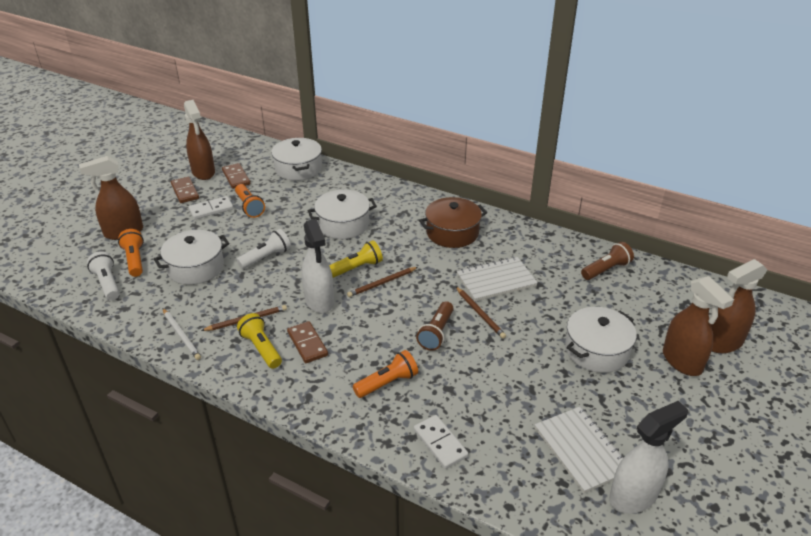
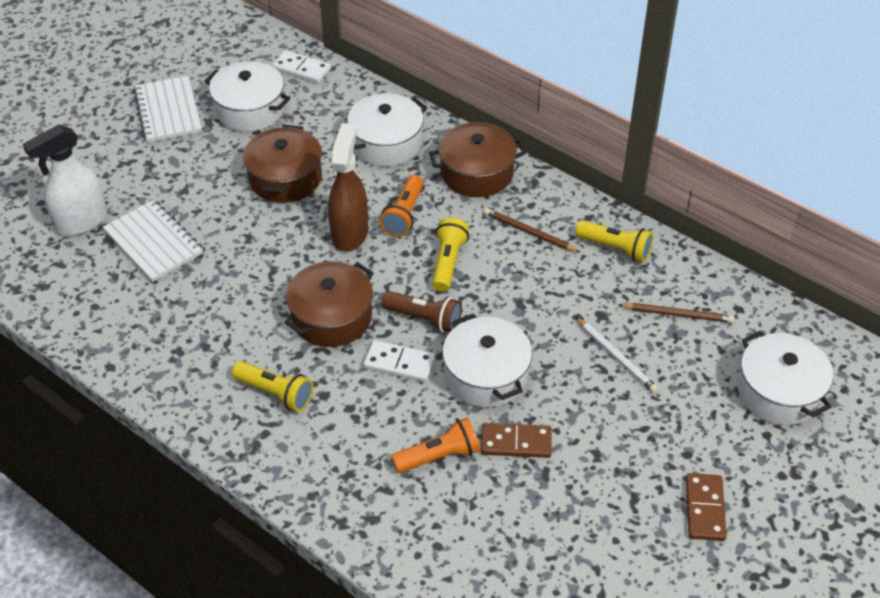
brown domino: 3 -> 2
brown flashlight: 2 -> 1
brown pencil: 3 -> 2
brown pot: 1 -> 3
brown spray bottle: 4 -> 1
orange flashlight: 3 -> 2
white flashlight: 2 -> 0
white spray bottle: 2 -> 1
yellow flashlight: 2 -> 3

